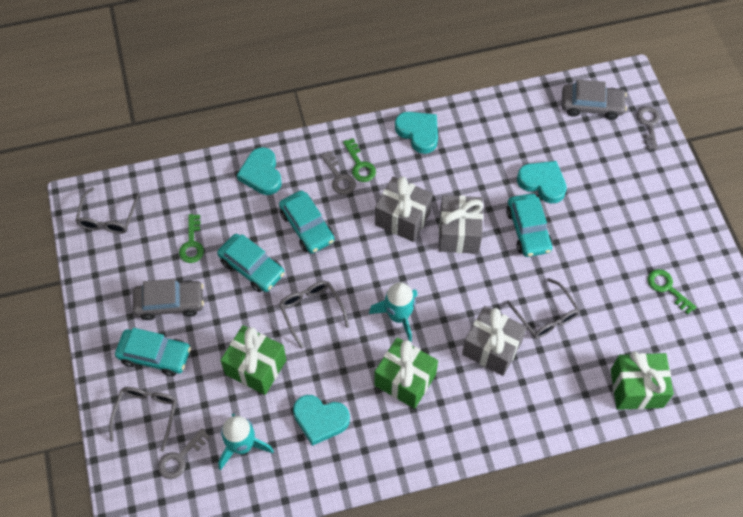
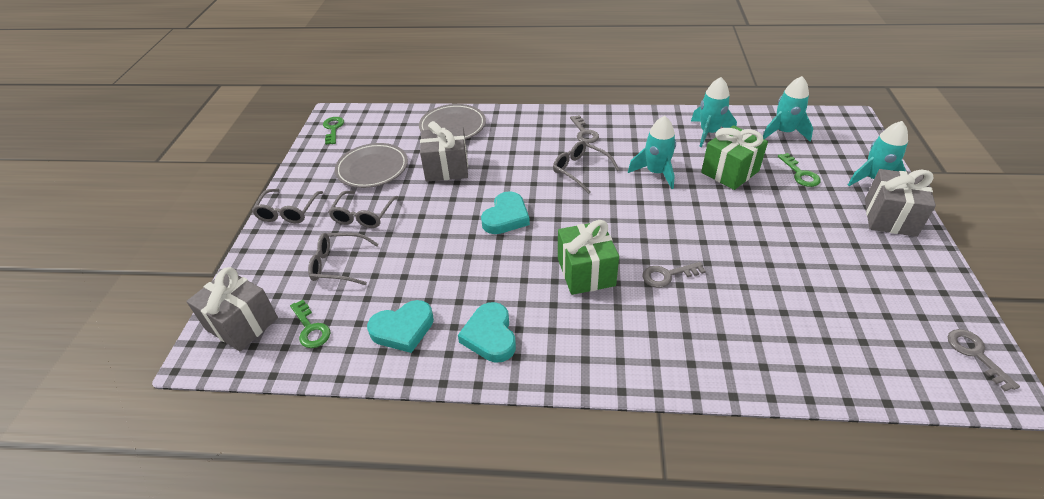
green gift: 3 -> 2
grey car: 2 -> 0
grey plate: 0 -> 2
turquoise car: 4 -> 0
turquoise heart: 4 -> 3
turquoise rocket: 2 -> 4

